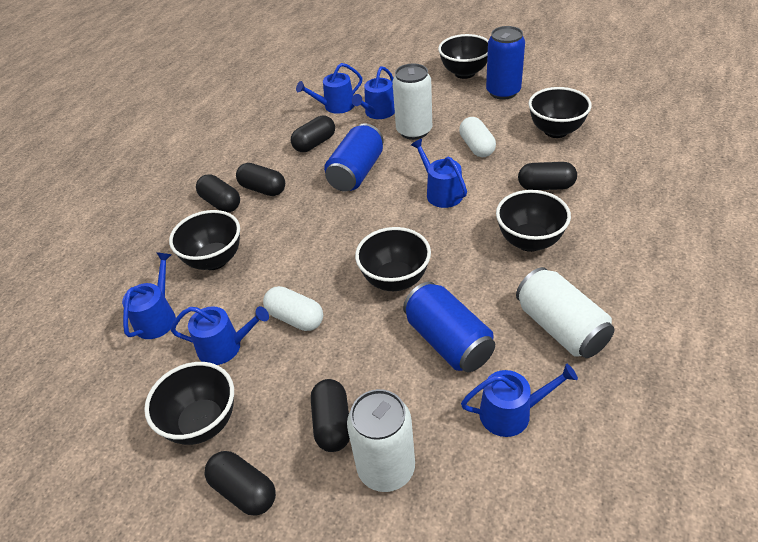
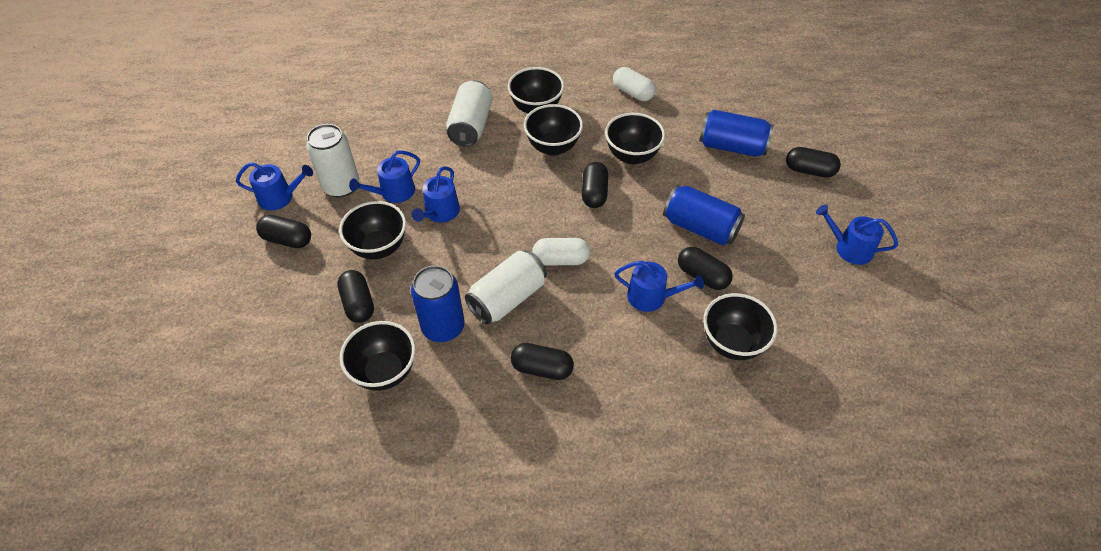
blue watering can: 6 -> 5

